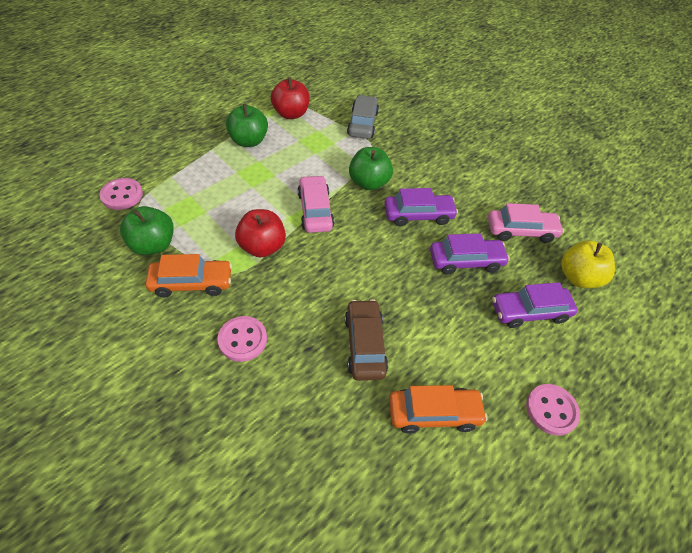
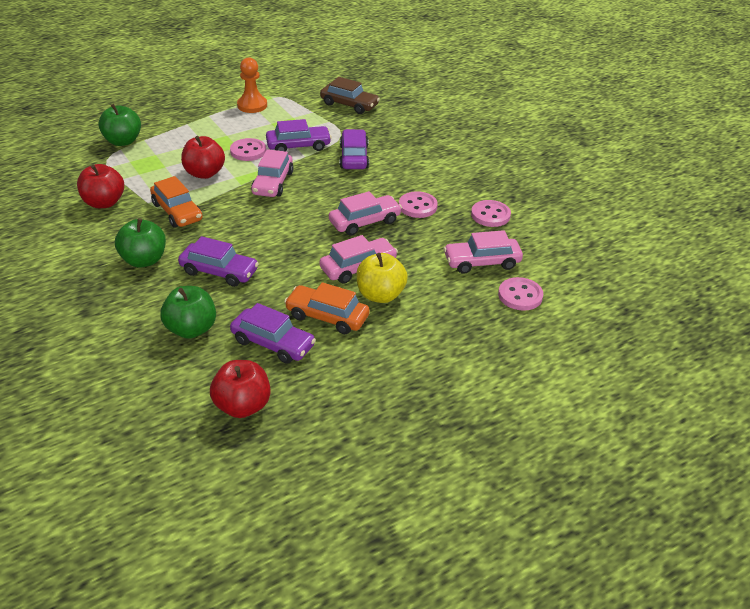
grey car: 1 -> 0
orange pawn: 0 -> 1
pink button: 3 -> 4
pink car: 2 -> 4
purple car: 3 -> 4
red apple: 2 -> 3

